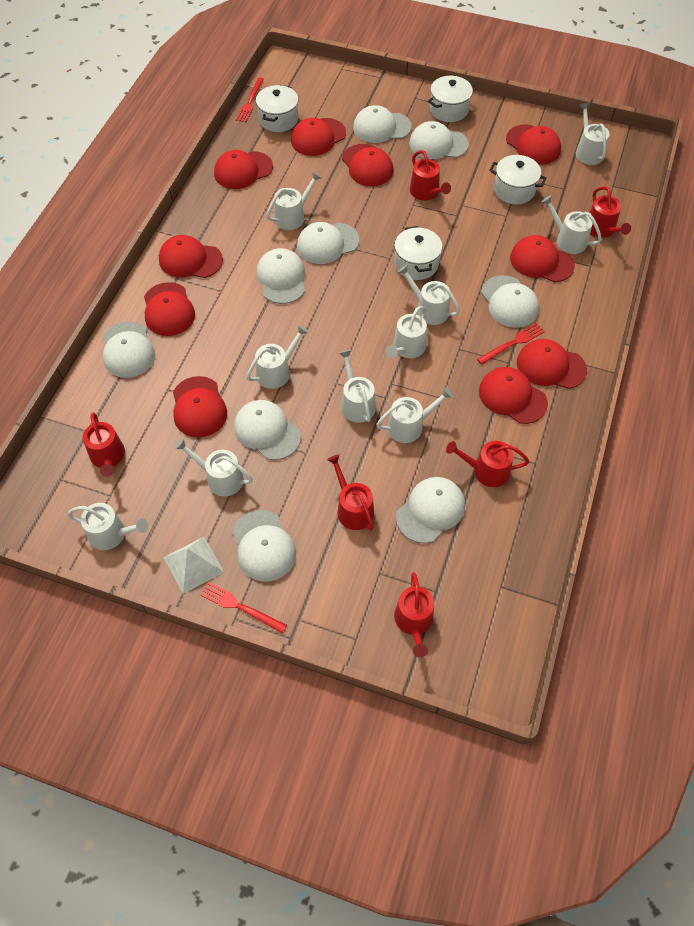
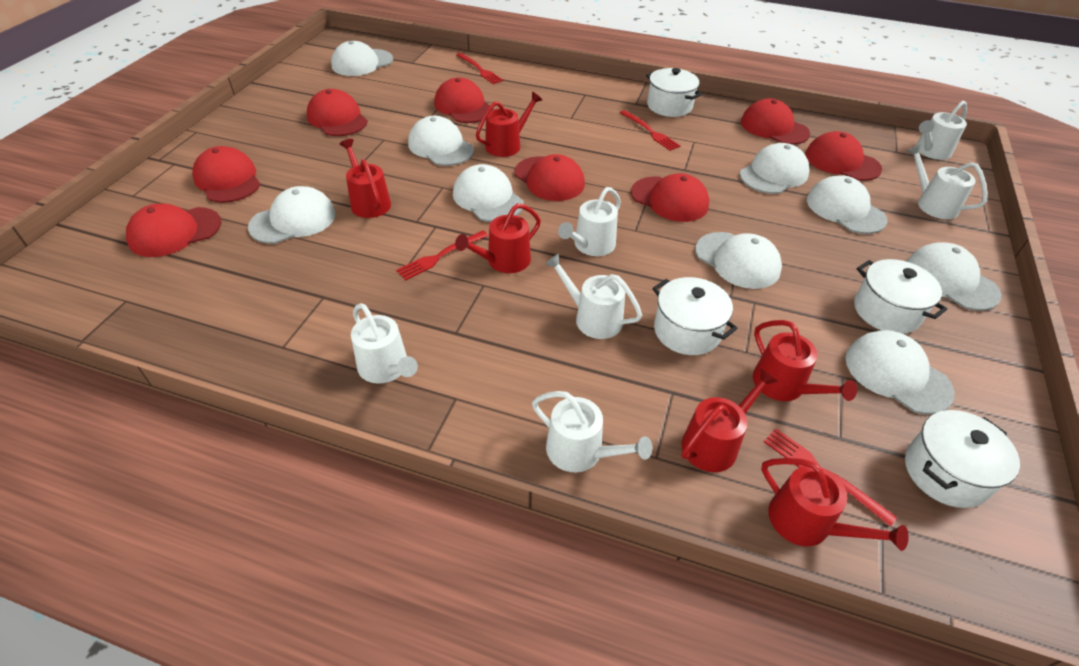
red cap: 10 -> 8
red fork: 3 -> 4
white pyramid: 1 -> 0
white watering can: 10 -> 6

